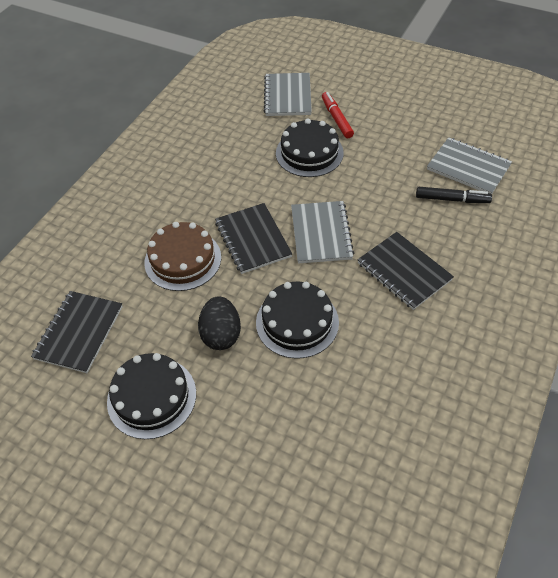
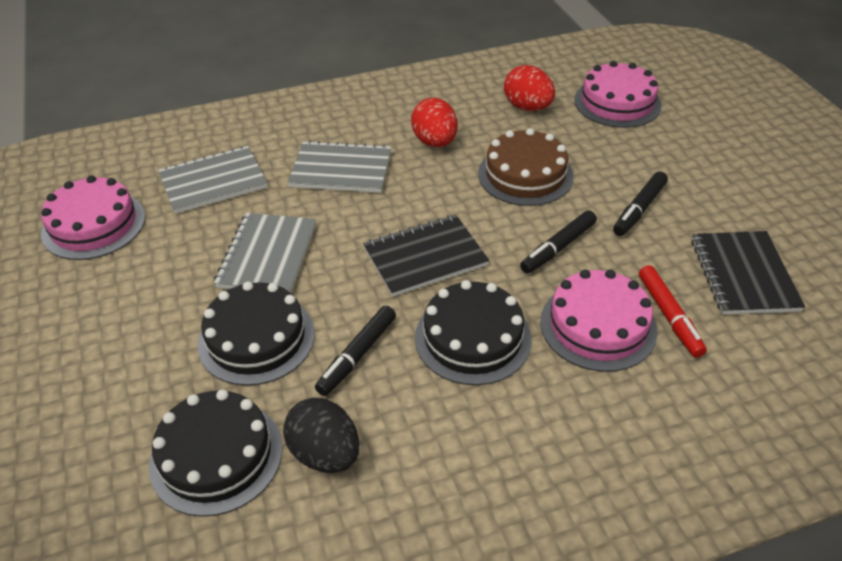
black marker: 1 -> 3
black notebook: 3 -> 2
pink cake: 0 -> 3
red egg: 0 -> 2

